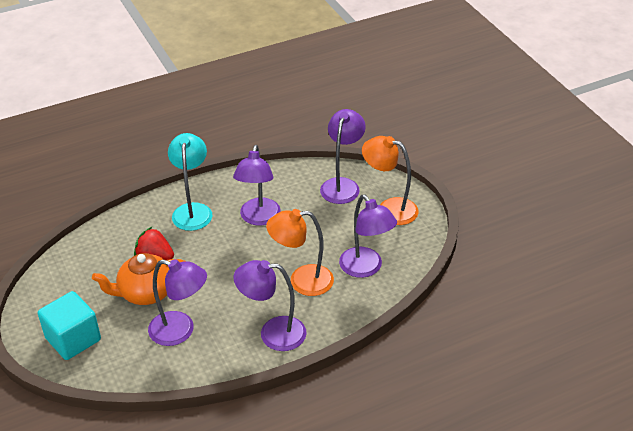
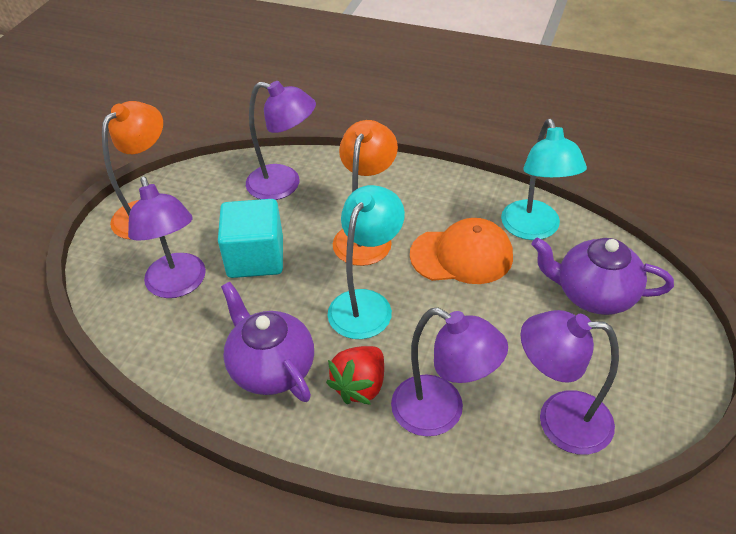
orange cap: 0 -> 1
orange teapot: 1 -> 0
purple lamp: 5 -> 4
purple teapot: 0 -> 2
turquoise lamp: 1 -> 2

